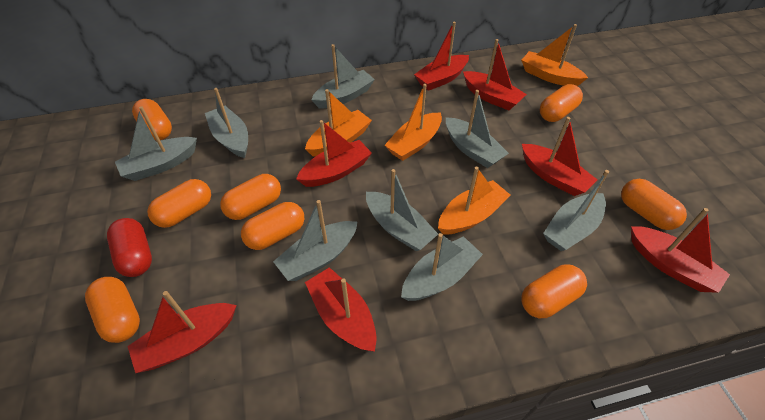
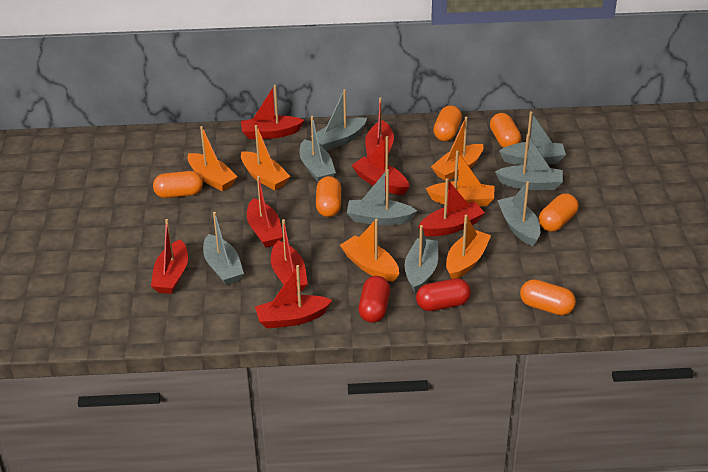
orange boat: 4 -> 6
orange capsule: 8 -> 6
red boat: 7 -> 8
red capsule: 1 -> 2

